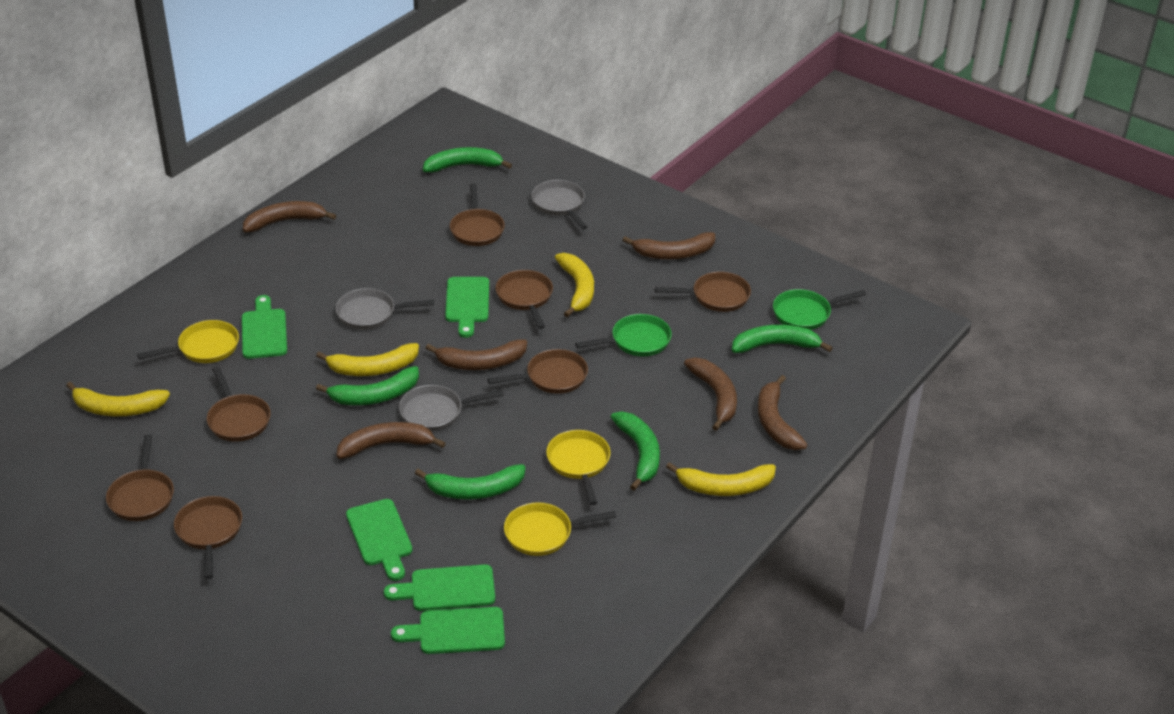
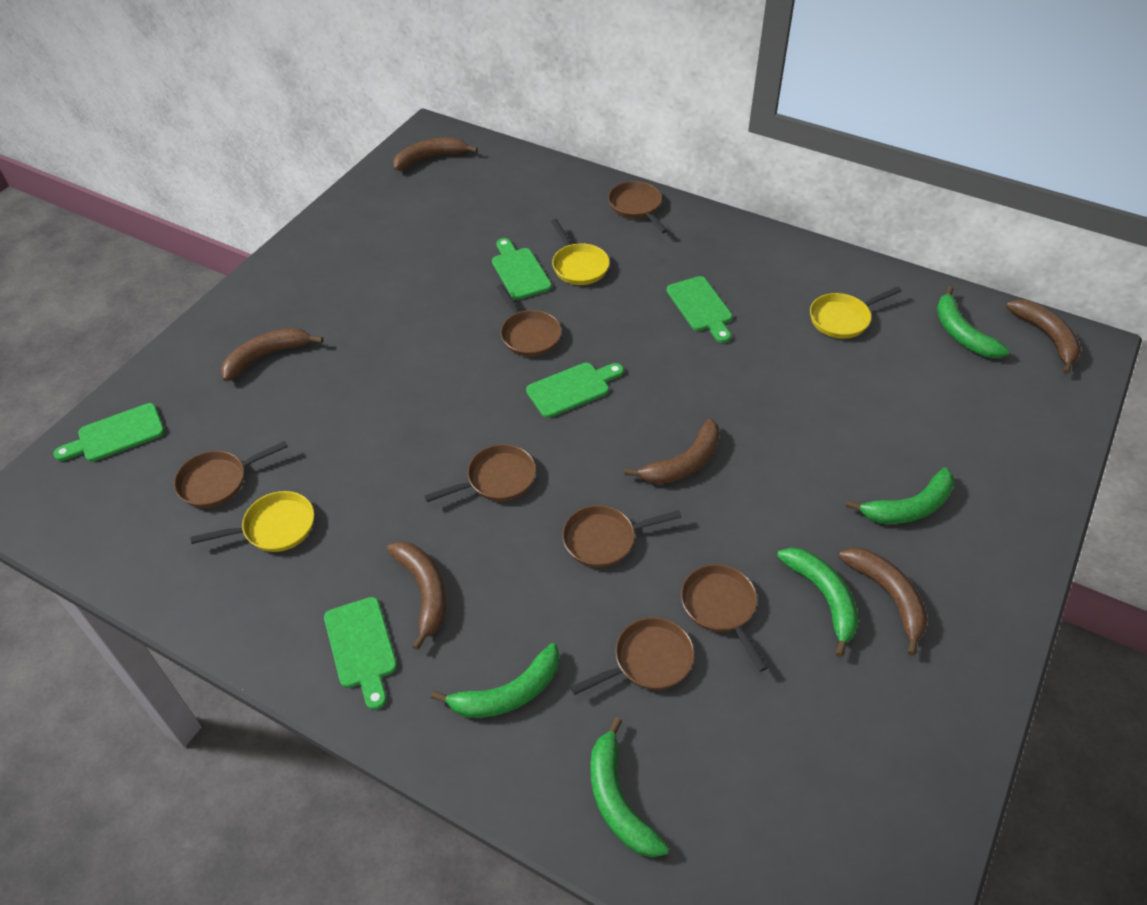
green pan: 2 -> 0
grey pan: 3 -> 0
yellow banana: 4 -> 0

